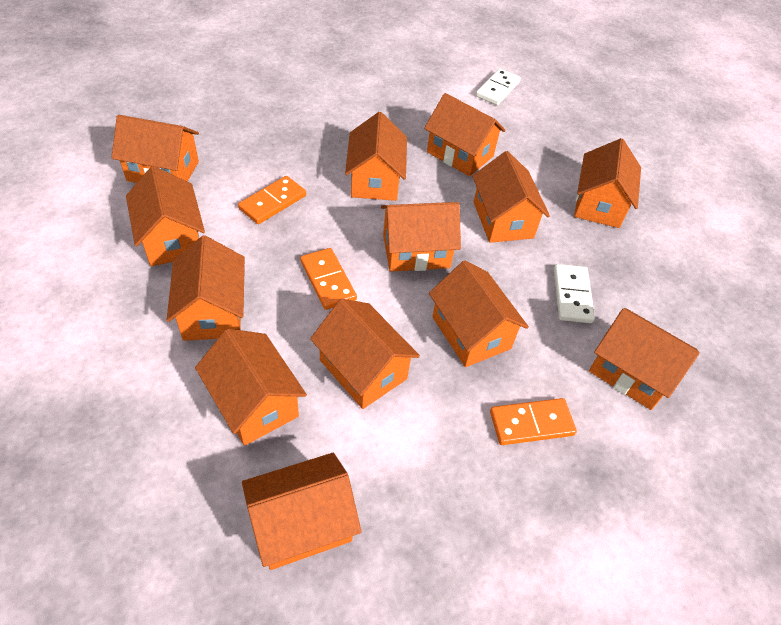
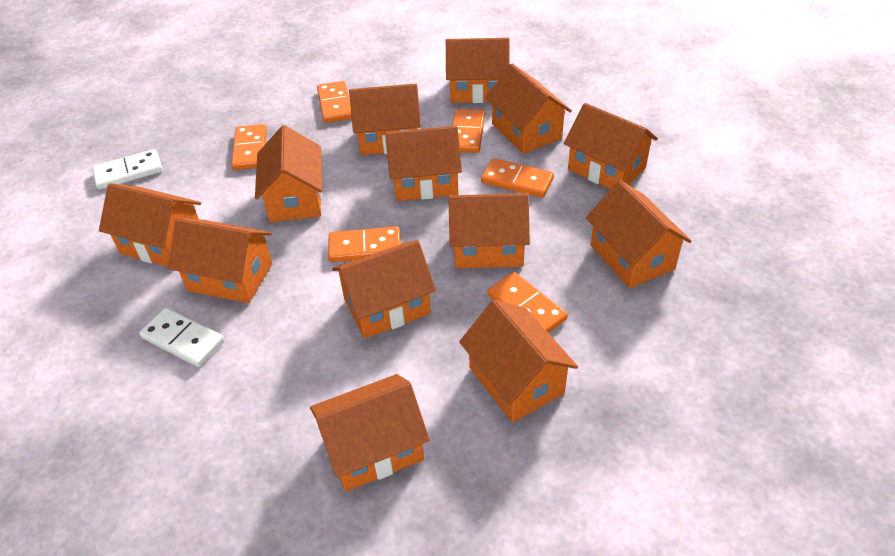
orange domino: 3 -> 6

